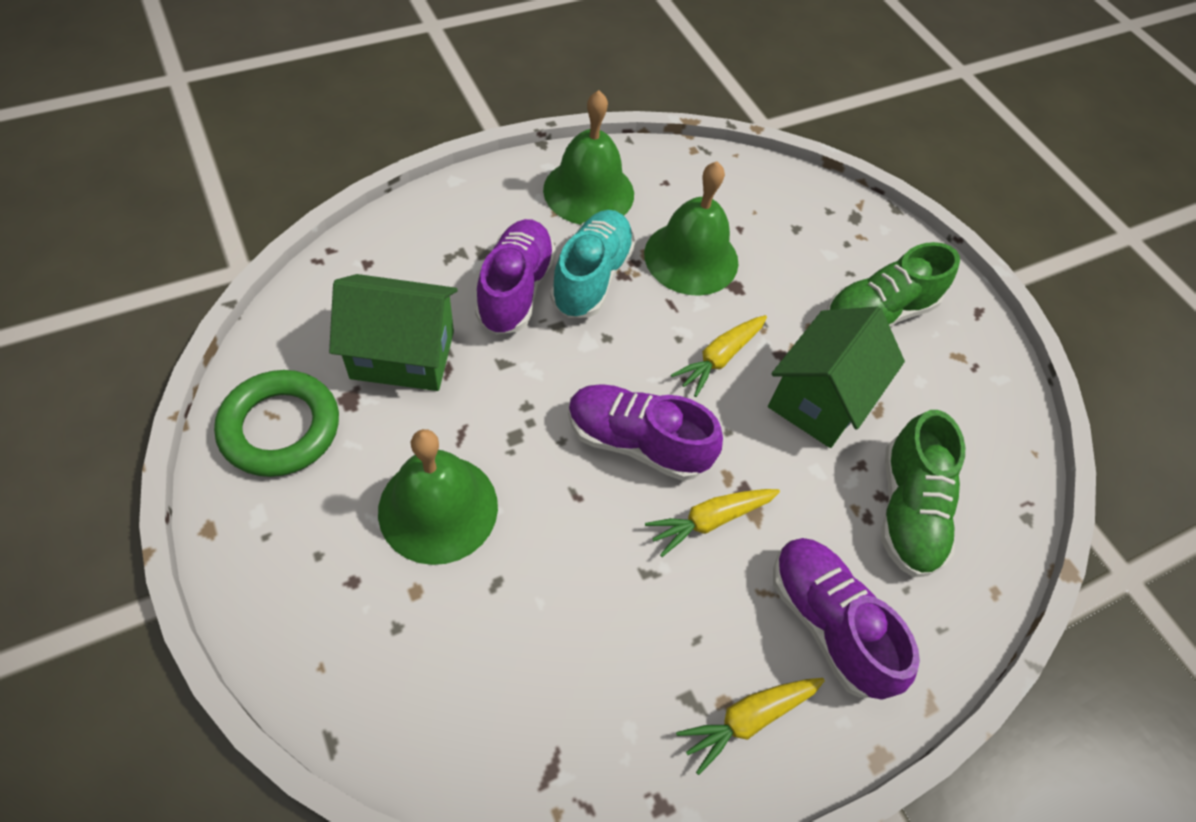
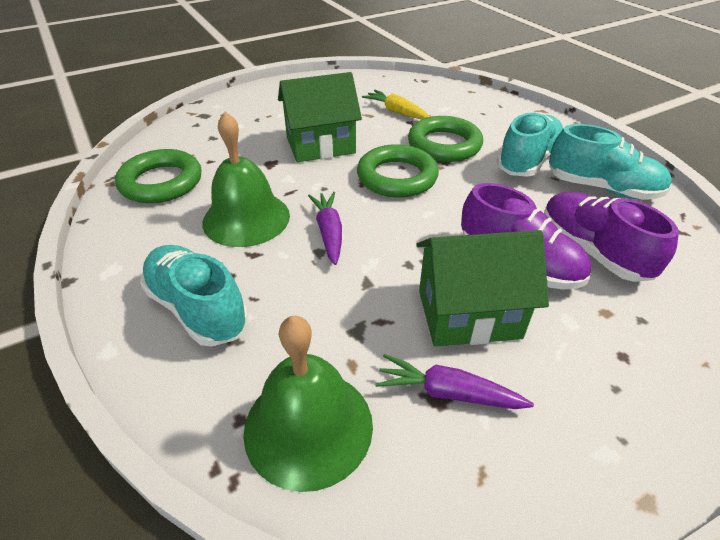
green bell: 3 -> 2
green ring: 1 -> 3
green shoe: 2 -> 0
purple carrot: 0 -> 2
purple shoe: 3 -> 2
turquoise shoe: 1 -> 3
yellow carrot: 3 -> 1

